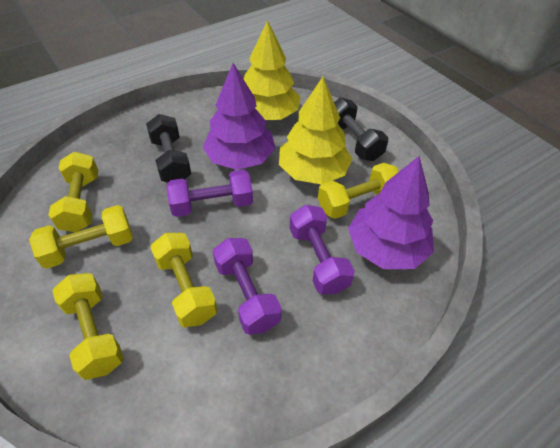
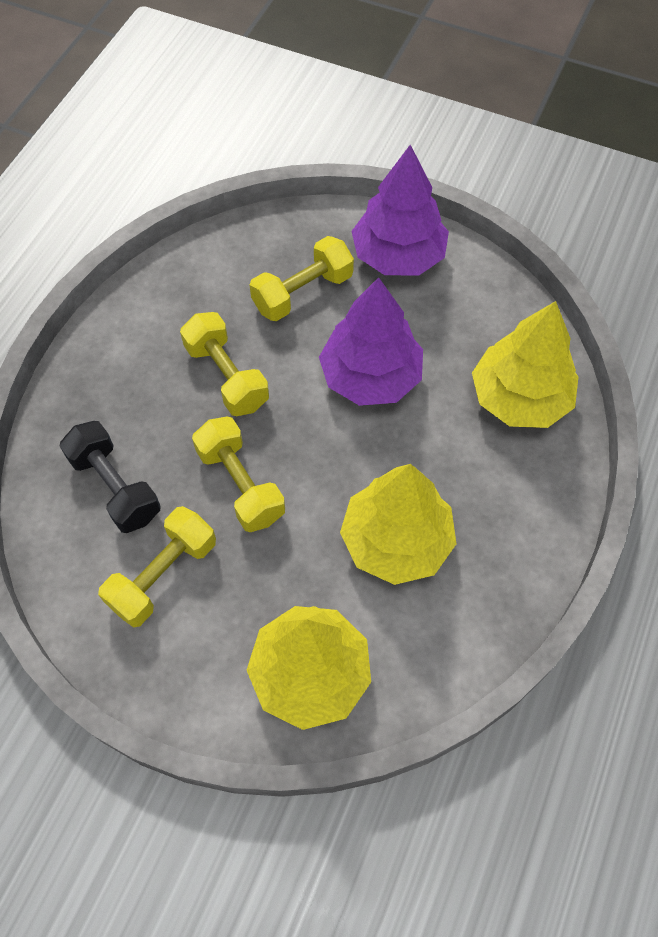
black dumbbell: 2 -> 1
purple dumbbell: 3 -> 0
yellow dumbbell: 5 -> 4
yellow tree: 2 -> 3

